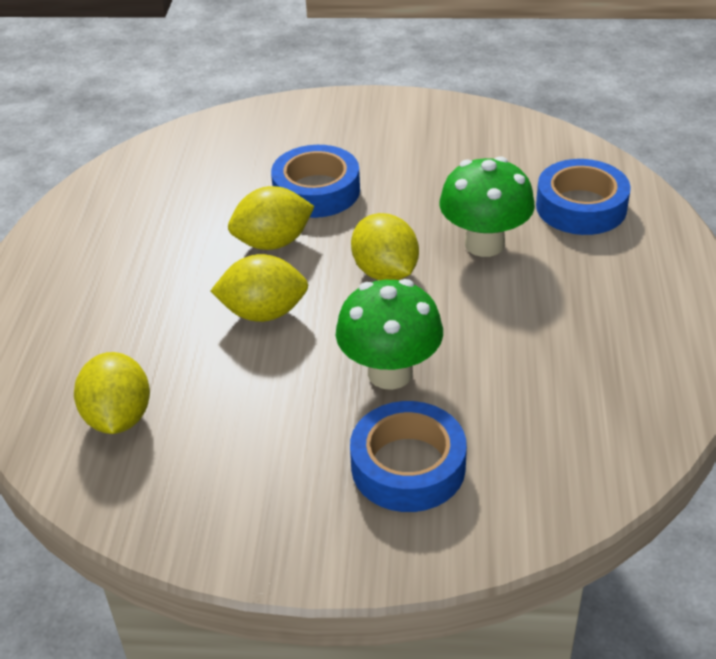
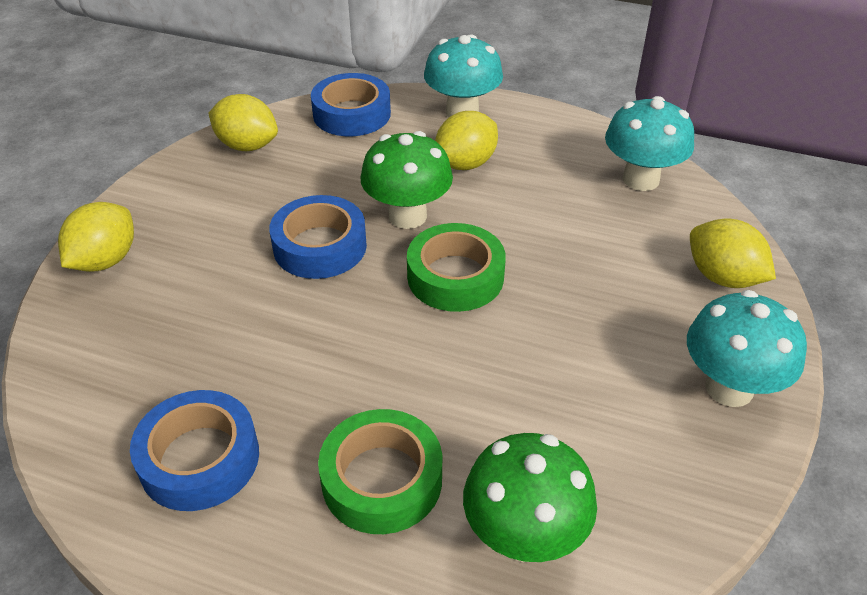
green tape: 0 -> 2
turquoise mushroom: 0 -> 3

